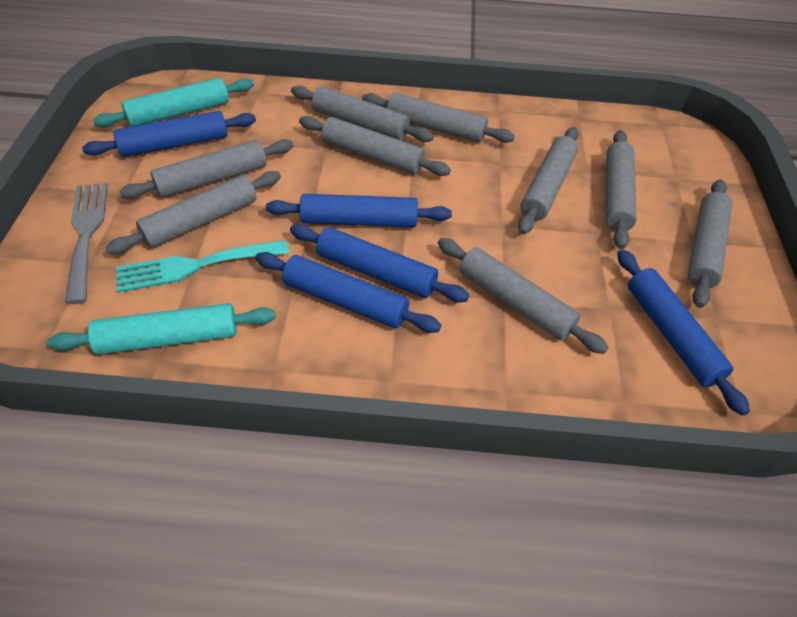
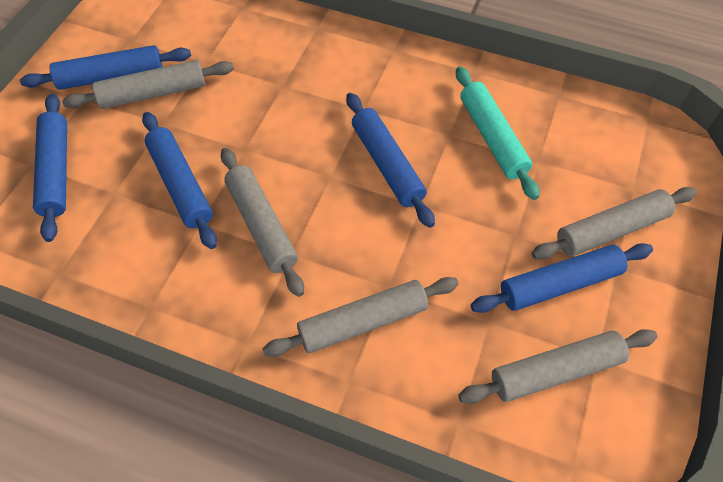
grey fork: 1 -> 0
grey rolling pin: 9 -> 5
turquoise fork: 1 -> 0
turquoise rolling pin: 2 -> 1

